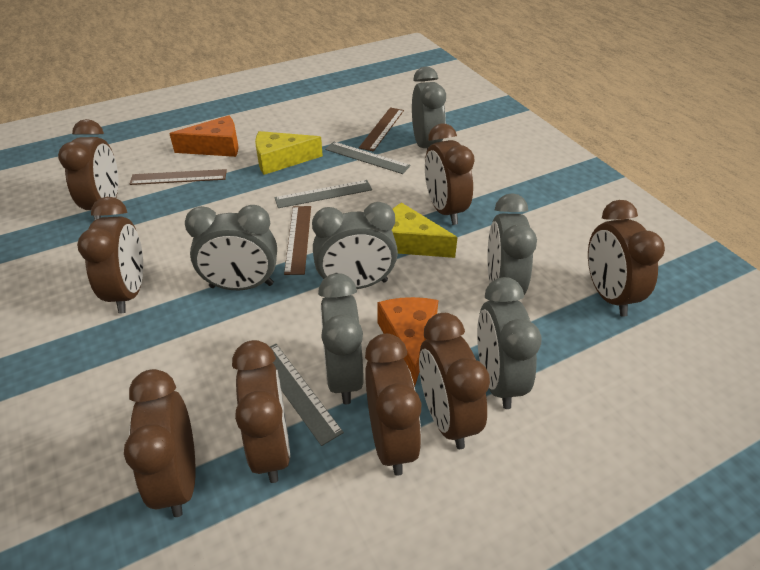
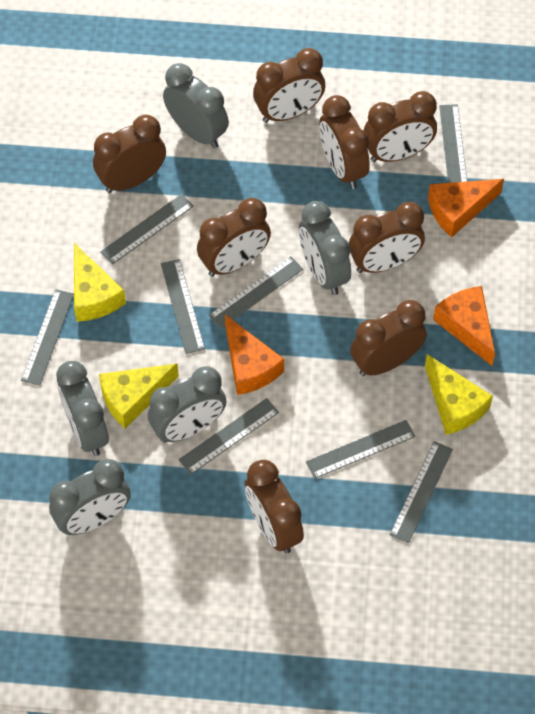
brown ruler: 3 -> 0
grey clock: 6 -> 5
grey ruler: 3 -> 8
orange cheese: 2 -> 3
yellow cheese: 2 -> 3

